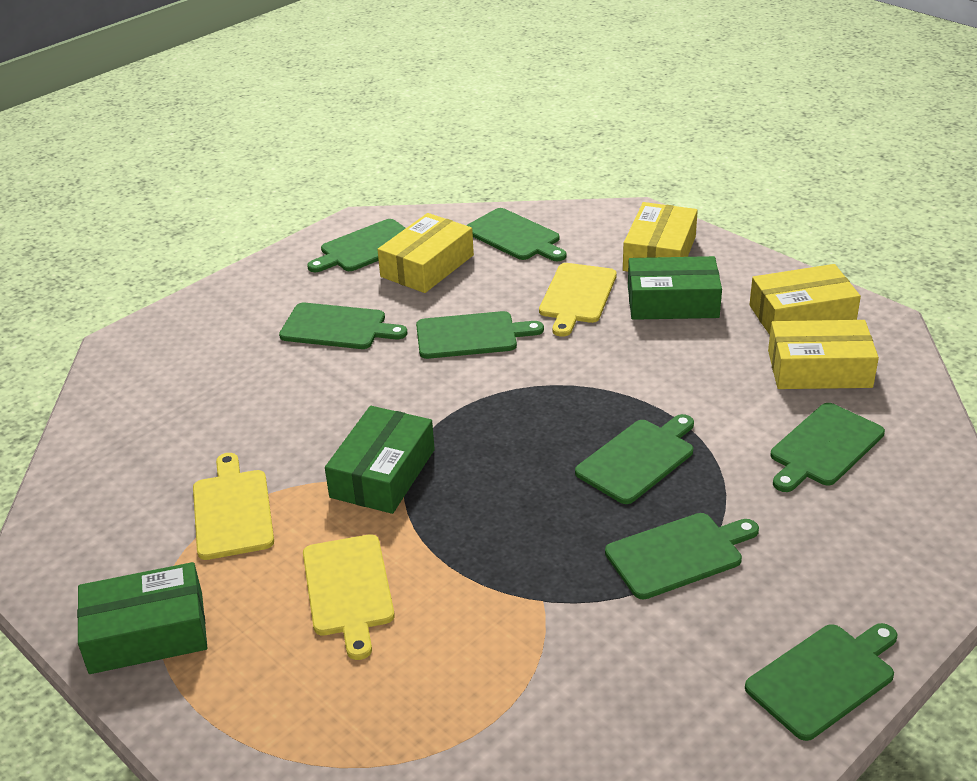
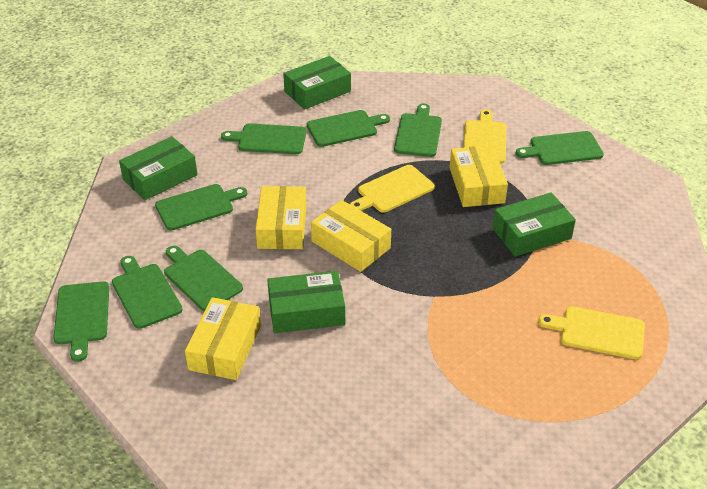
green box: 3 -> 4

